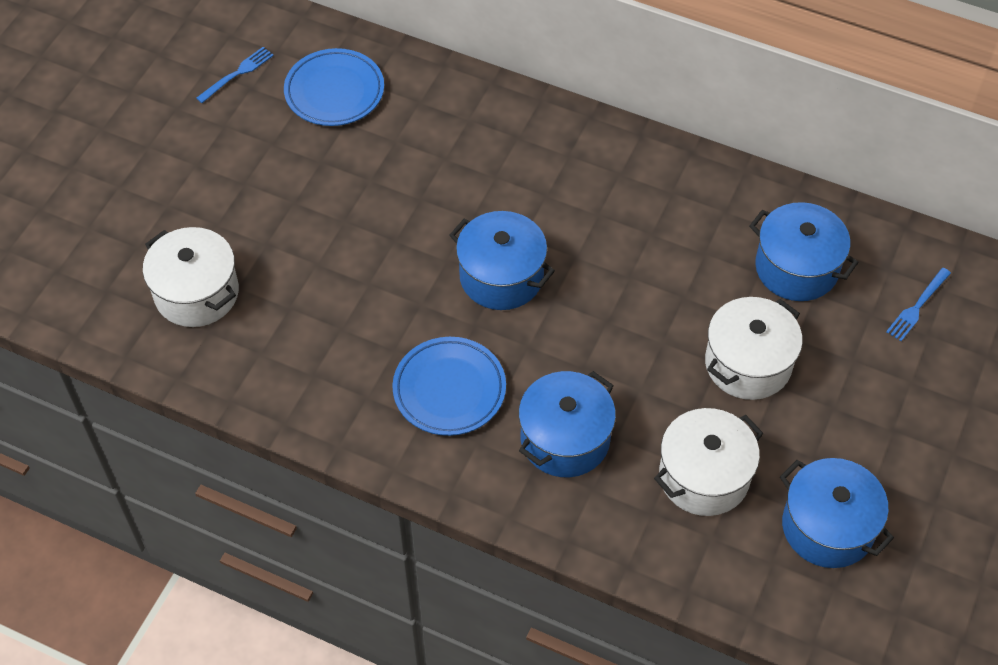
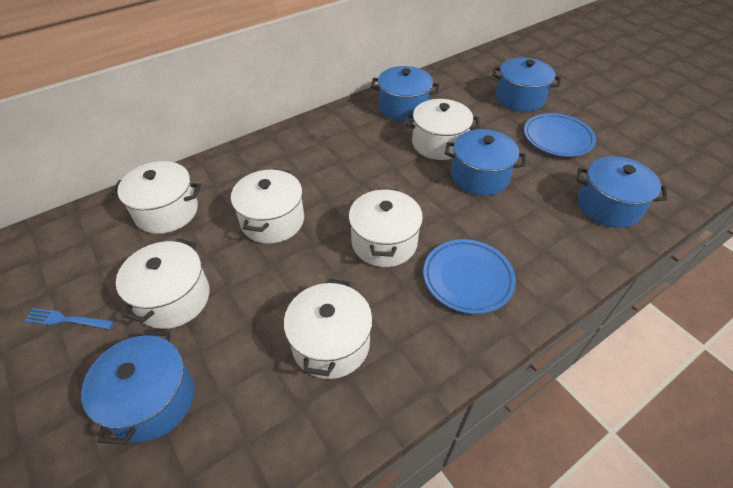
blue fork: 2 -> 1
blue pot: 4 -> 5
white pot: 3 -> 6

